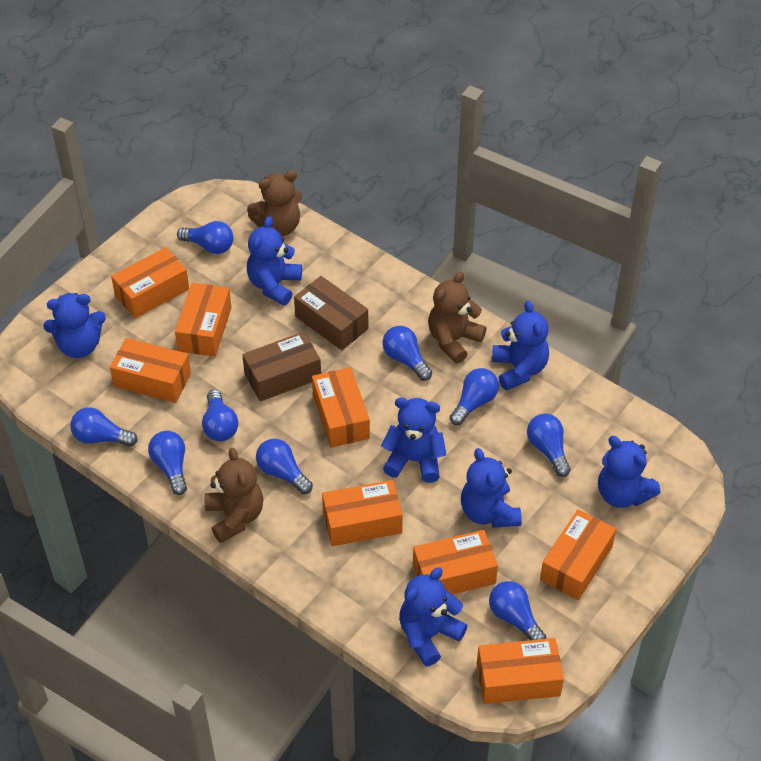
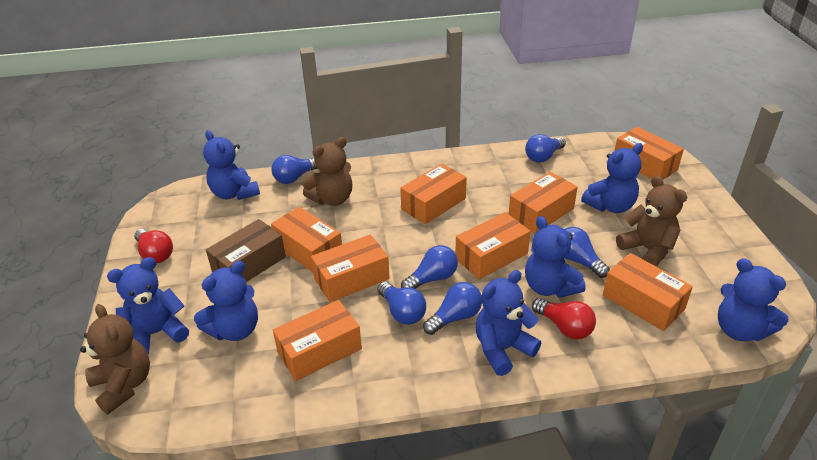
blue light bulb: 9 -> 6
brown box: 2 -> 1
red light bulb: 0 -> 2

